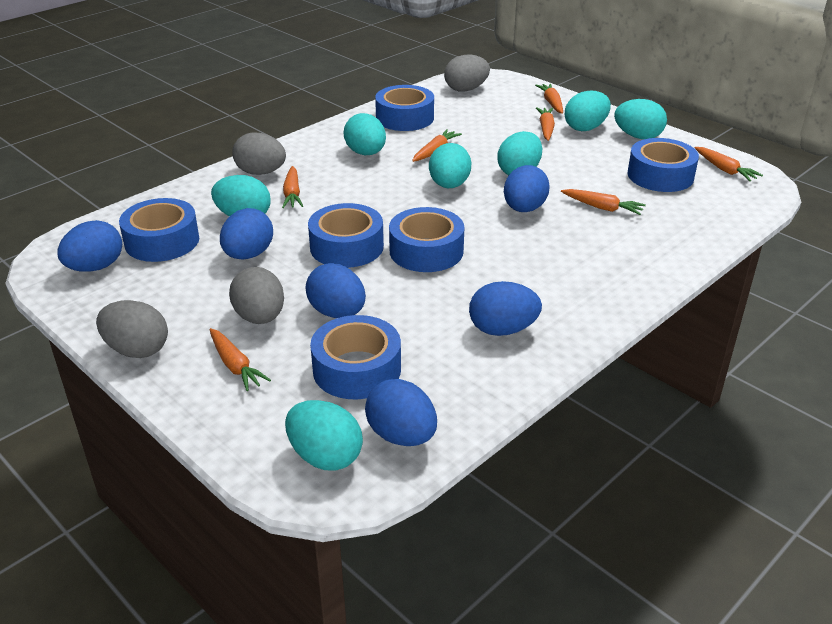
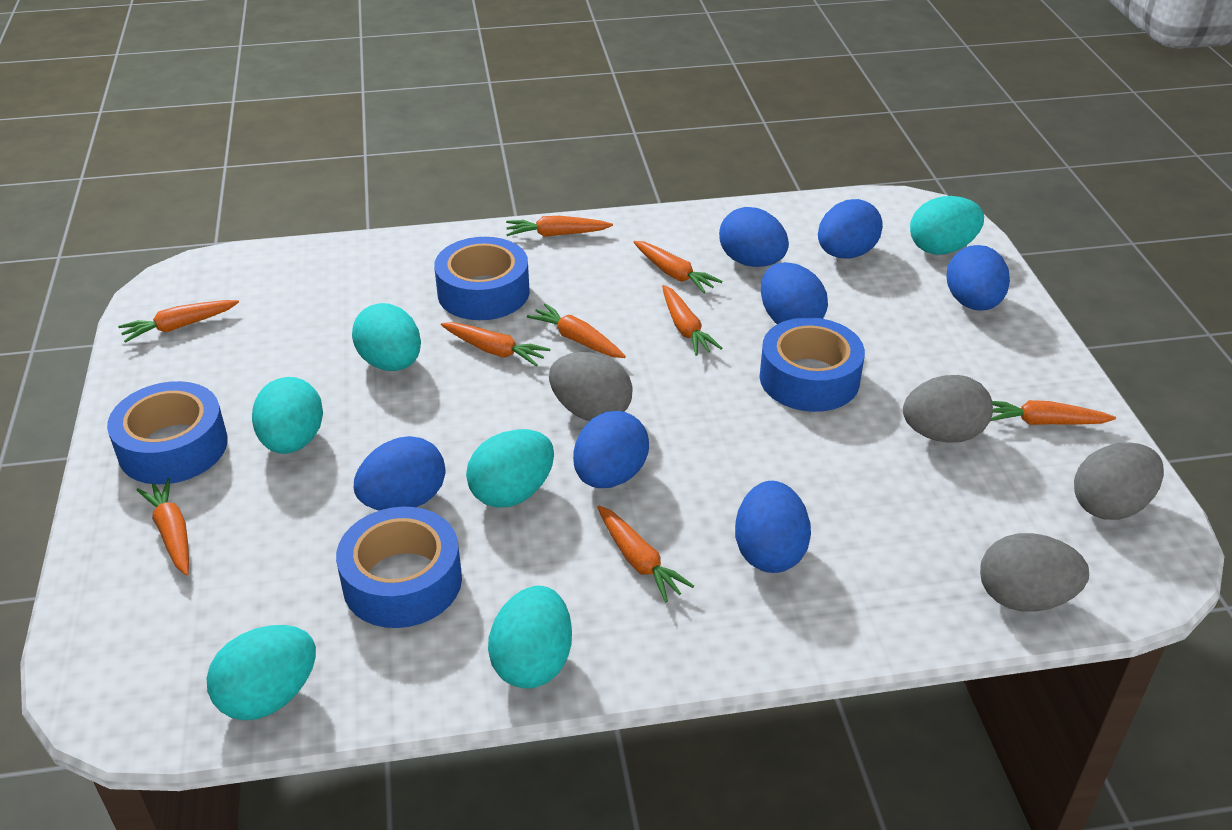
blue egg: 6 -> 7
blue tape: 6 -> 4
orange carrot: 7 -> 9
turquoise egg: 7 -> 6

